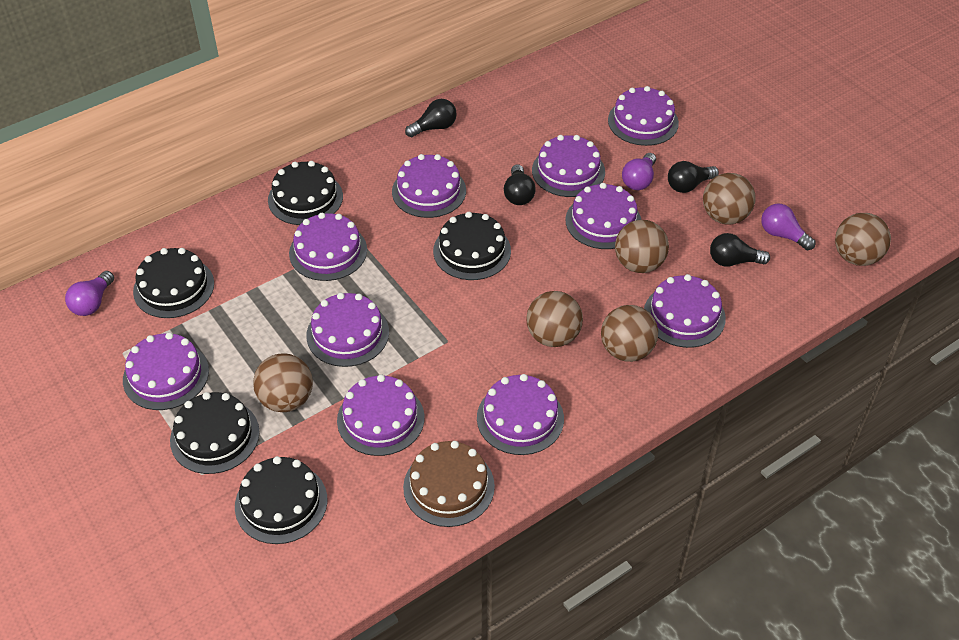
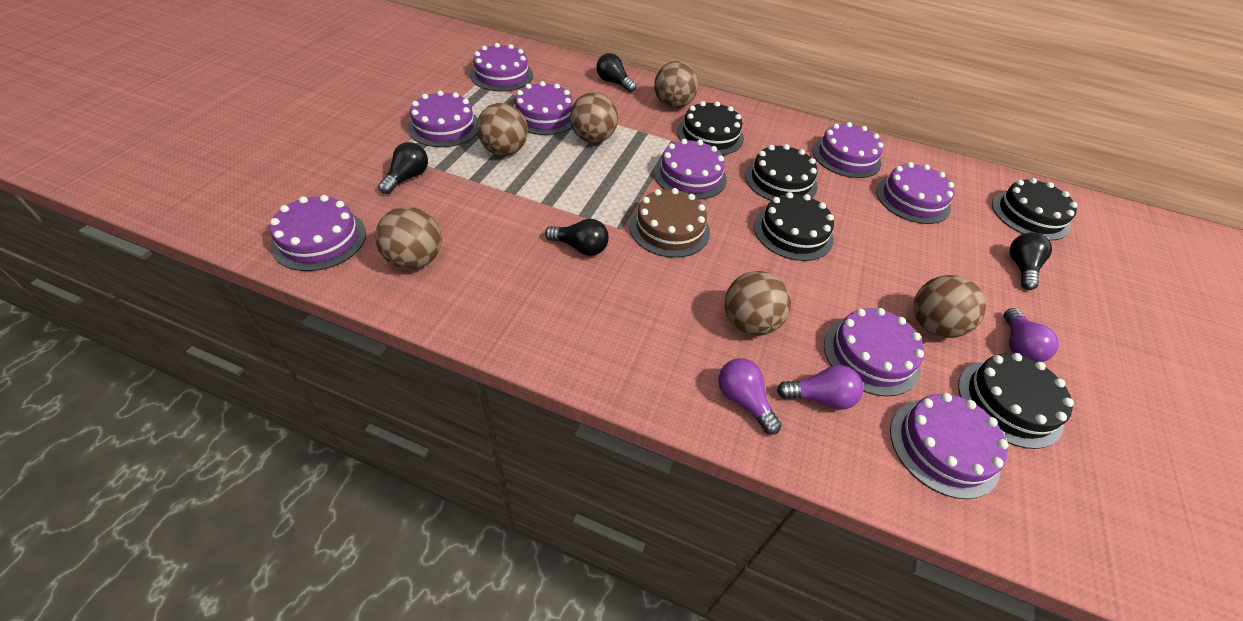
purple cake: 10 -> 9

